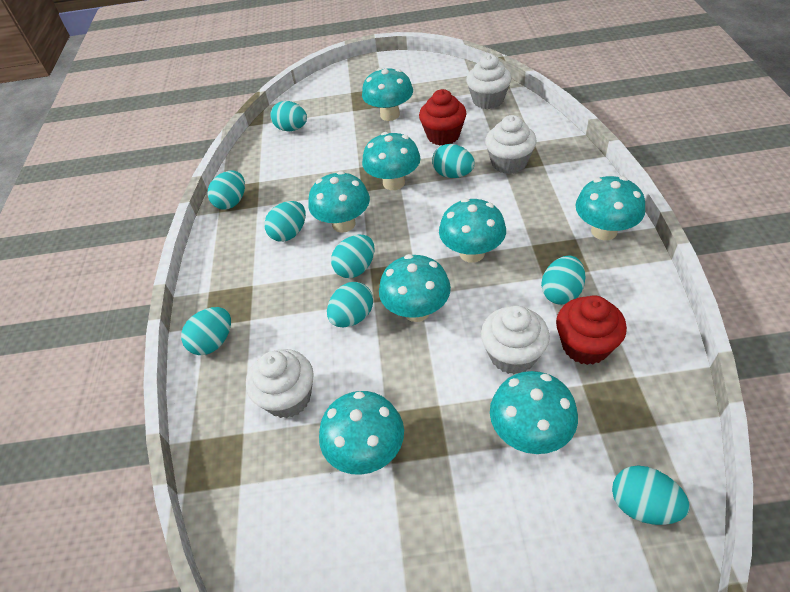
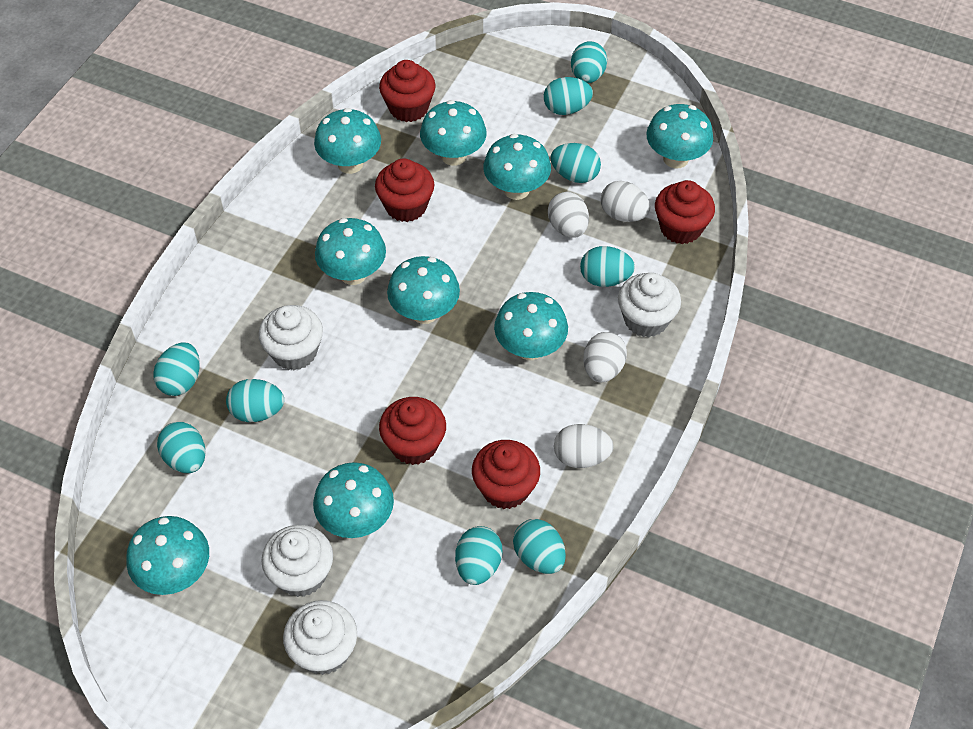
red cupcake: 2 -> 5
turquoise mushroom: 8 -> 9
white egg: 0 -> 4

